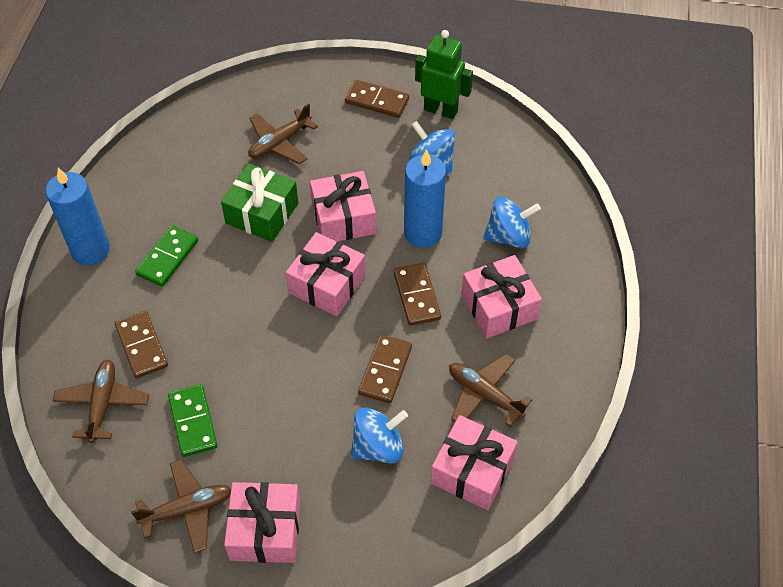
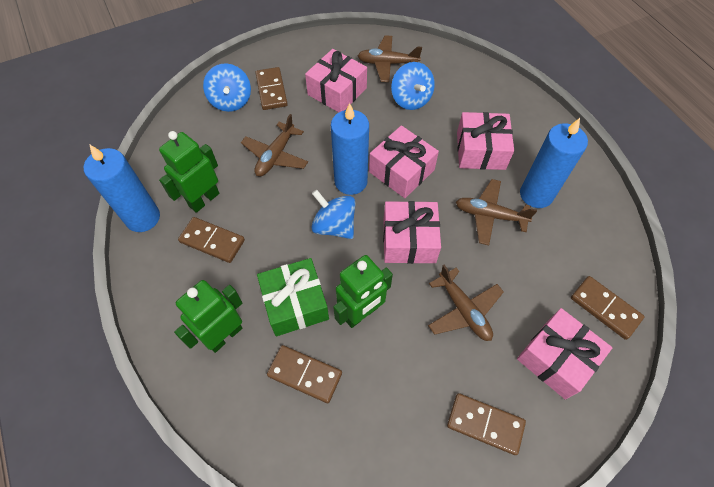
blue candle: 2 -> 3
brown domino: 4 -> 5
green domino: 2 -> 0
green robot: 1 -> 3

